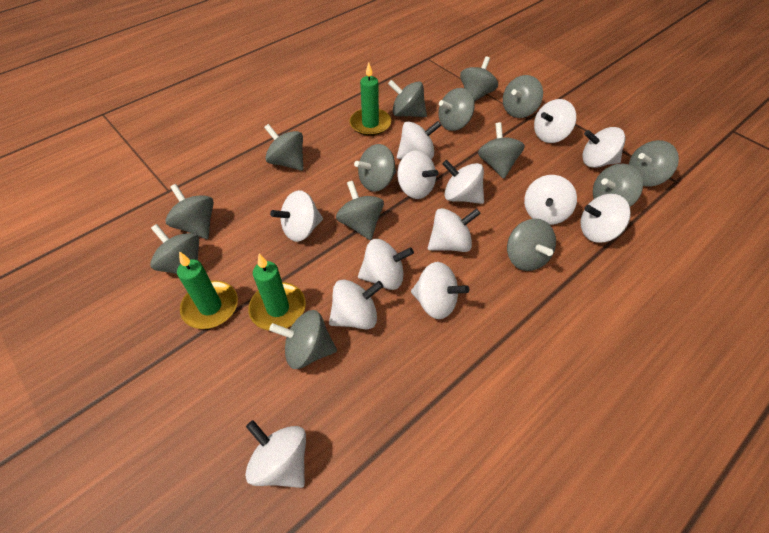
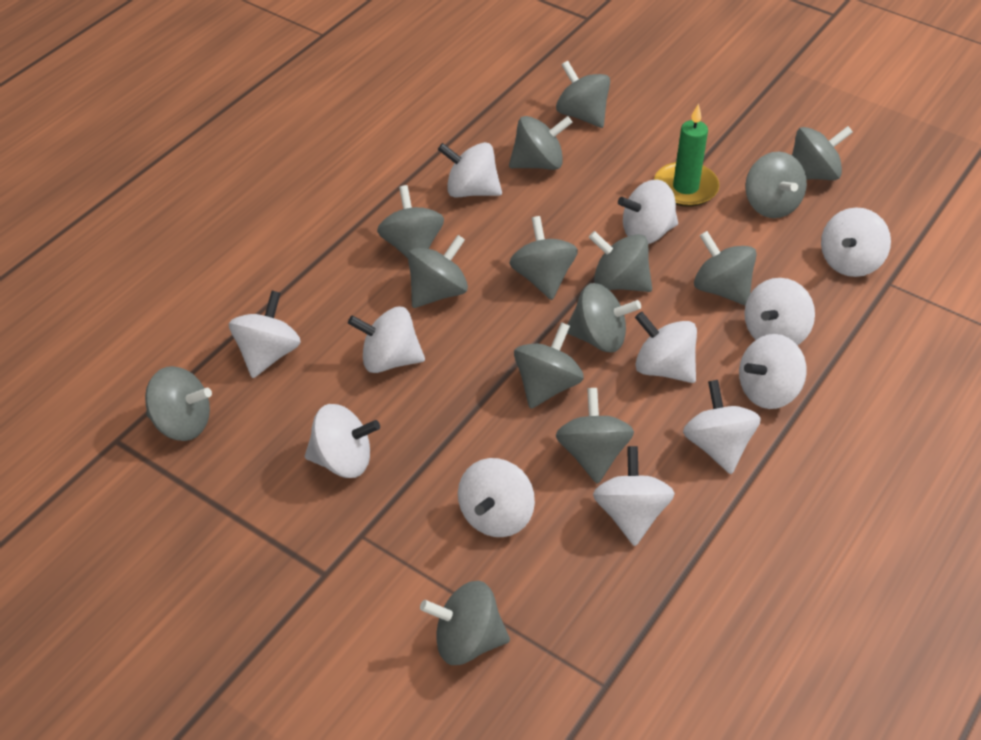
green candle: 3 -> 1
white spinning top: 13 -> 12

